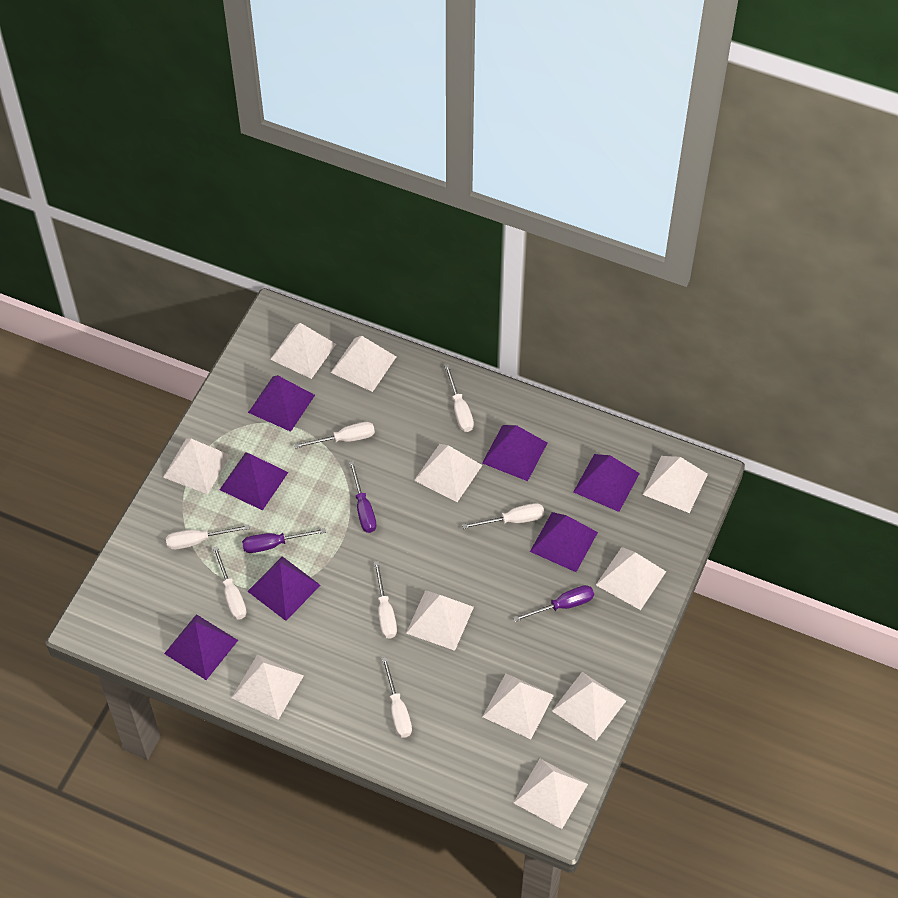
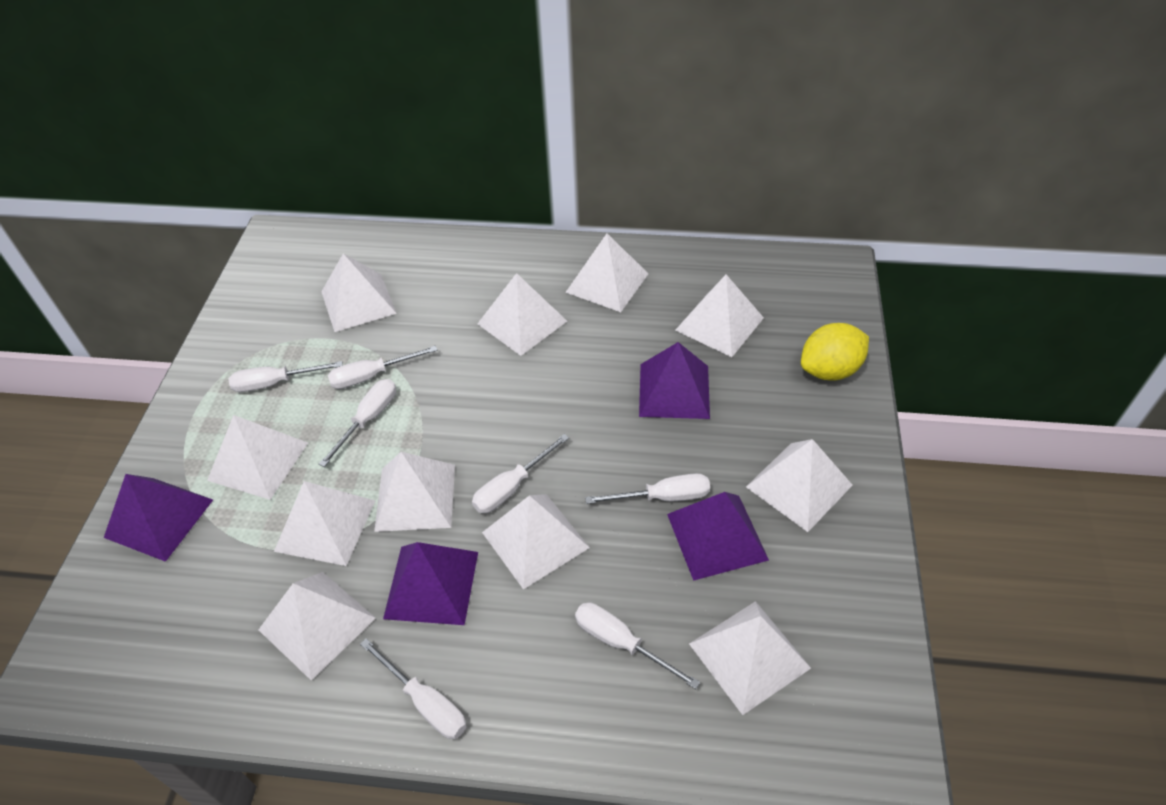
purple pyramid: 7 -> 4
purple screwdriver: 3 -> 0
yellow lemon: 0 -> 1

